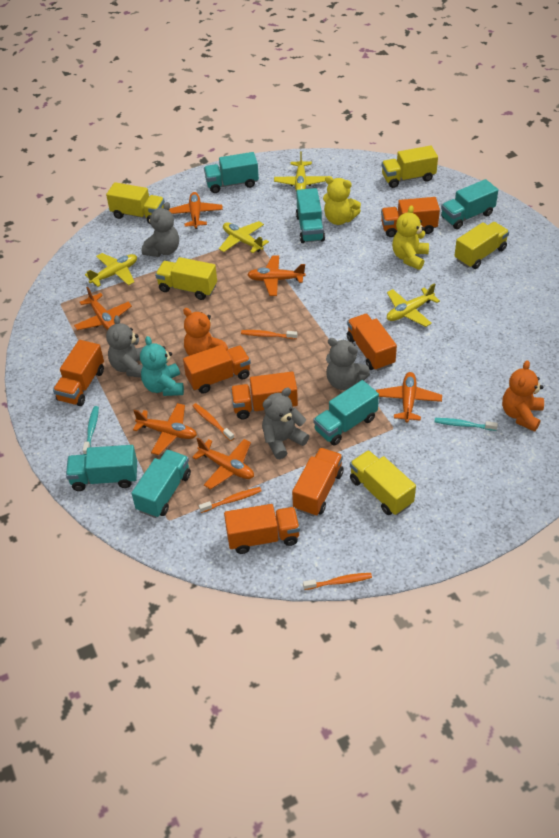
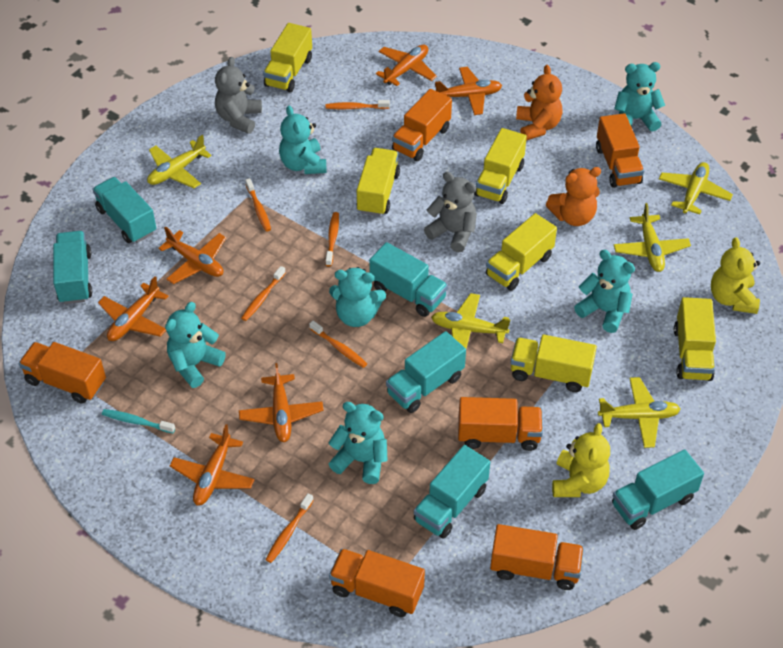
grey teddy bear: 4 -> 2
orange toothbrush: 4 -> 6
orange truck: 7 -> 6
turquoise teddy bear: 1 -> 6
turquoise toothbrush: 2 -> 1
yellow plane: 4 -> 5
yellow truck: 5 -> 6

